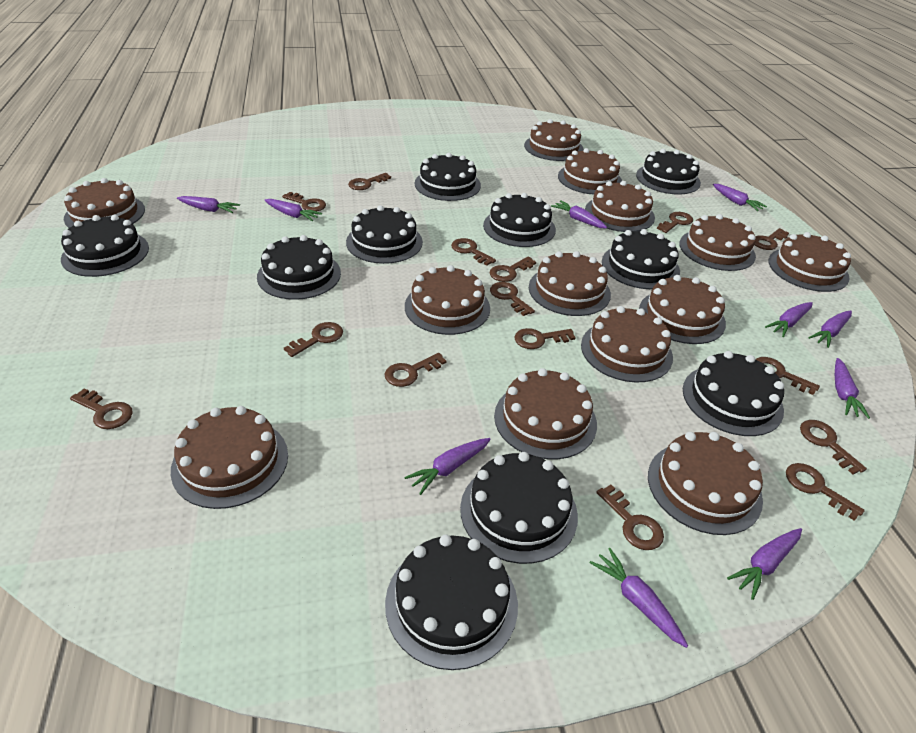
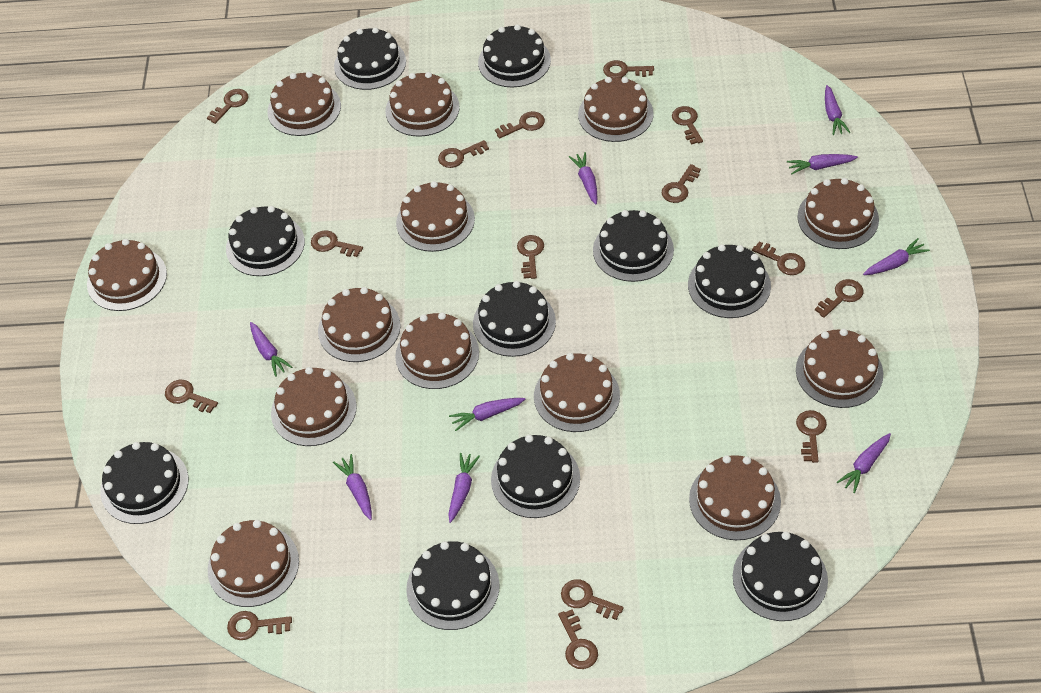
purple carrot: 10 -> 9

